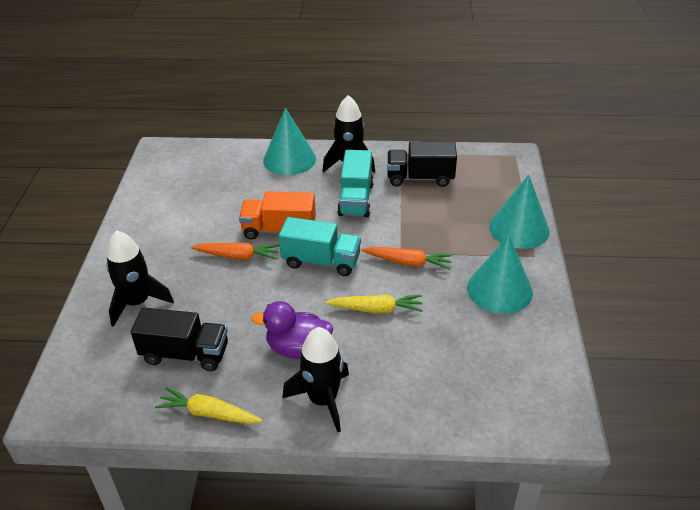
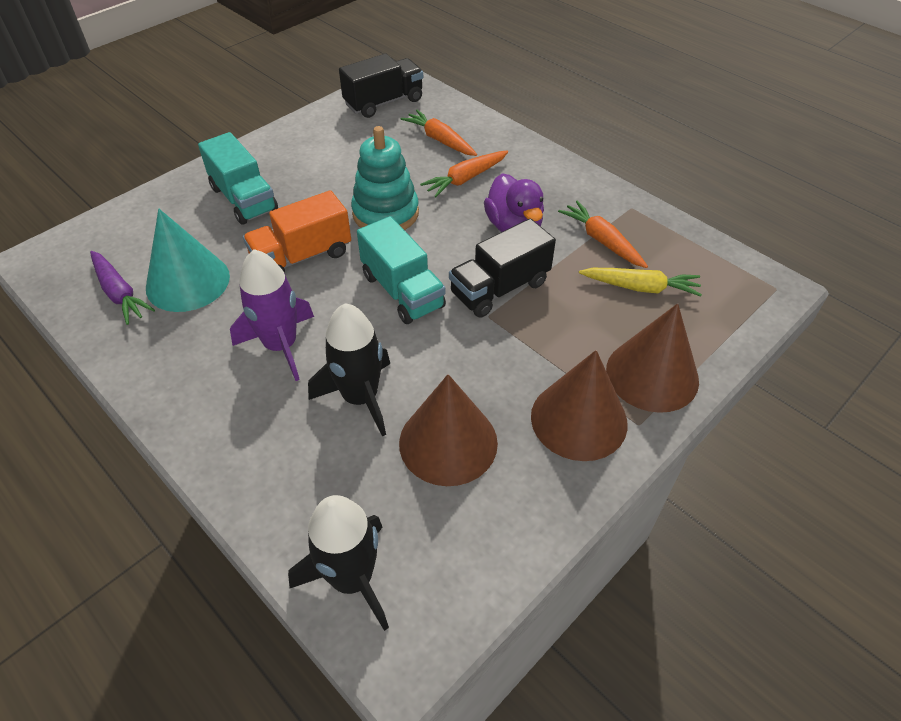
black rocket: 3 -> 2
brown cone: 0 -> 3
orange carrot: 2 -> 3
purple carrot: 0 -> 1
purple rocket: 0 -> 1
turquoise cone: 3 -> 1
turquoise stacking toy: 0 -> 1
yellow carrot: 2 -> 1

